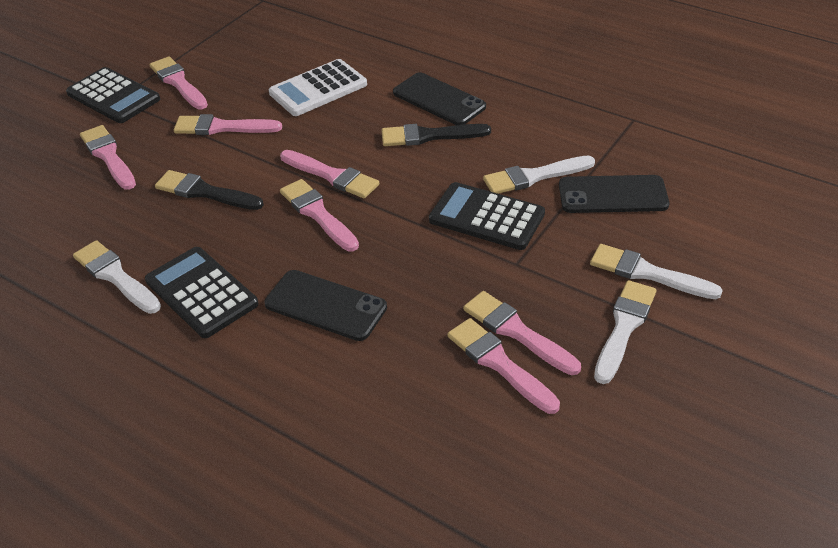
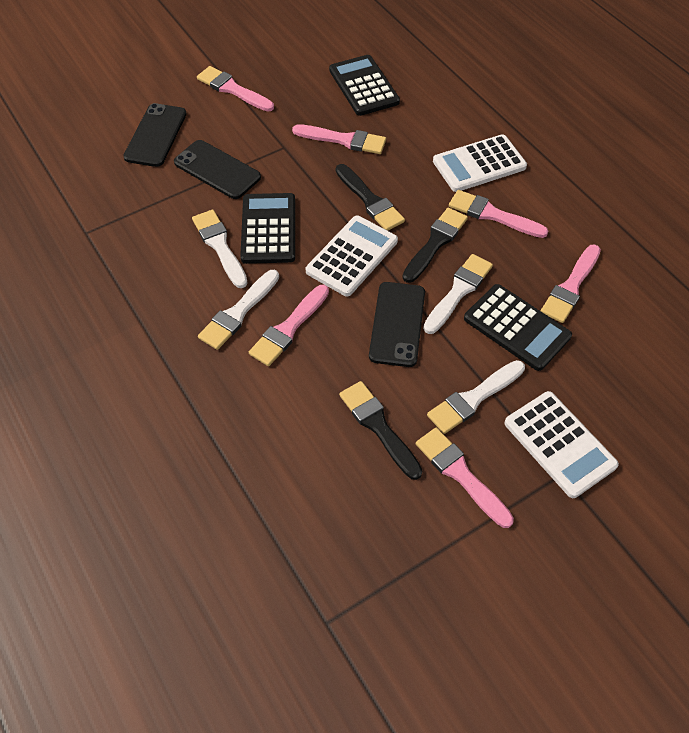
black brush: 2 -> 3
pink brush: 7 -> 6
white calculator: 1 -> 3

